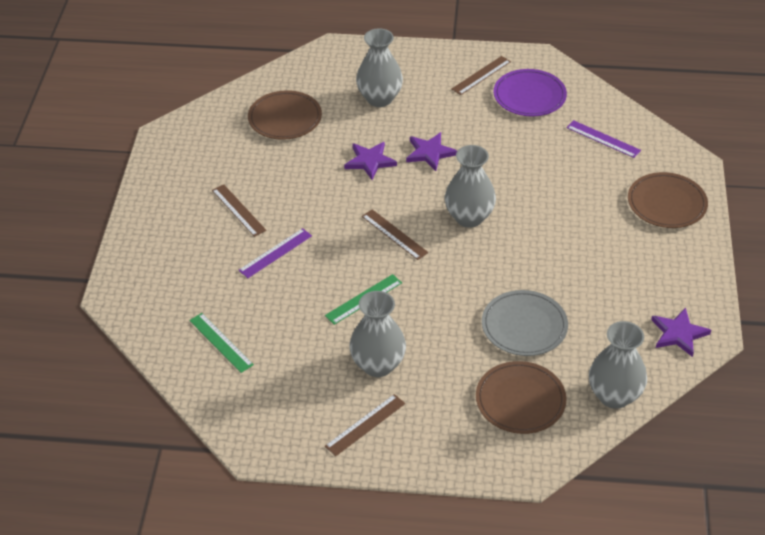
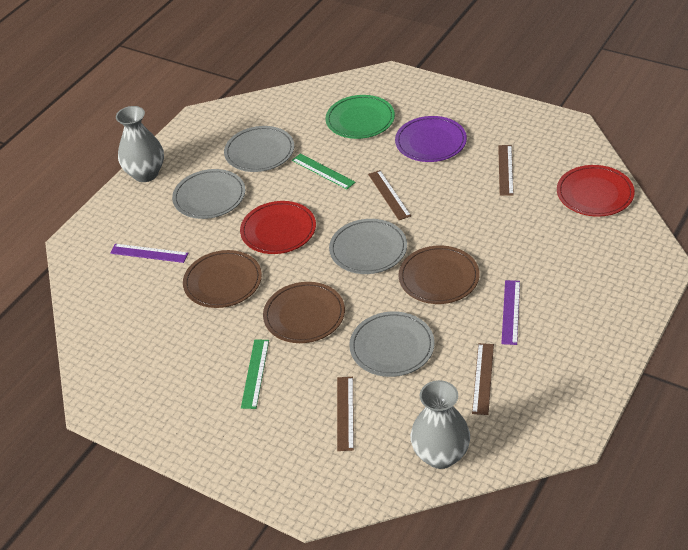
green plate: 0 -> 1
grey plate: 1 -> 4
grey vase: 4 -> 2
purple star: 3 -> 0
red plate: 0 -> 2

